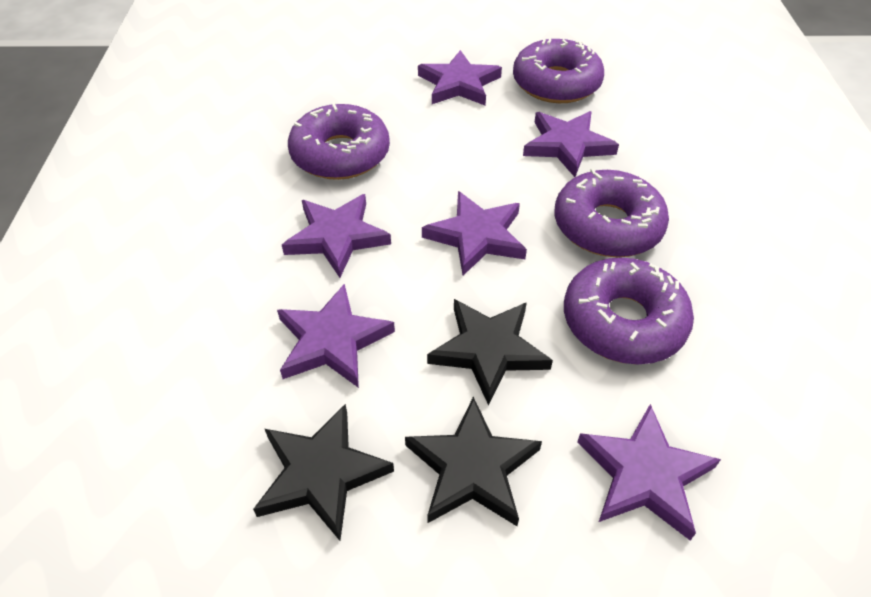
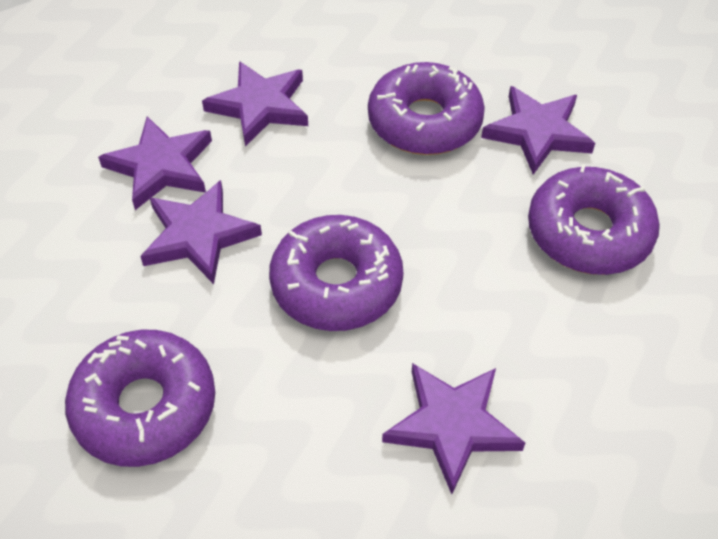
black star: 3 -> 0
purple star: 6 -> 5

